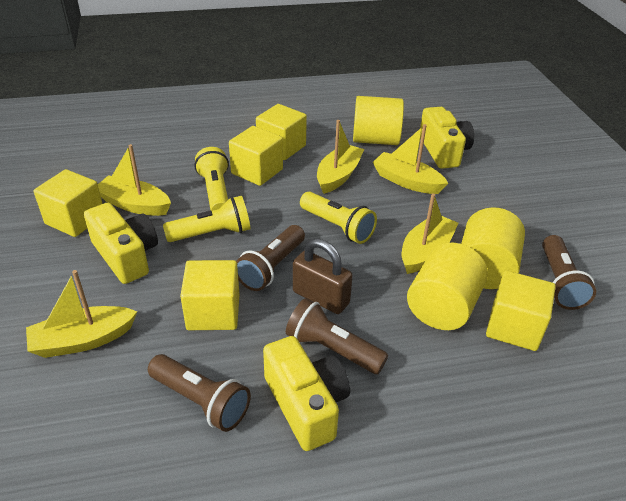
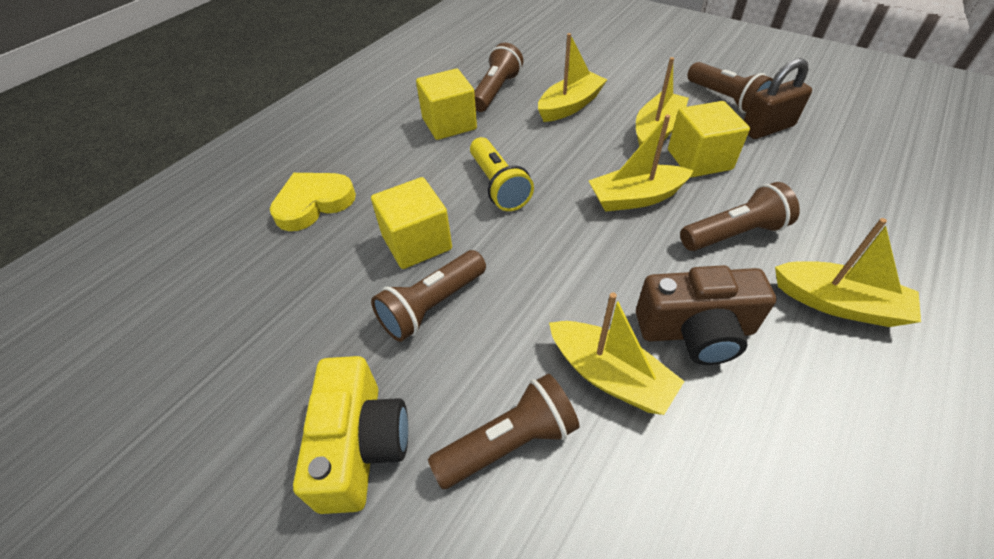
brown camera: 0 -> 1
brown flashlight: 4 -> 5
yellow camera: 3 -> 1
yellow cube: 5 -> 3
yellow cylinder: 3 -> 0
yellow flashlight: 3 -> 1
yellow heart: 0 -> 1

